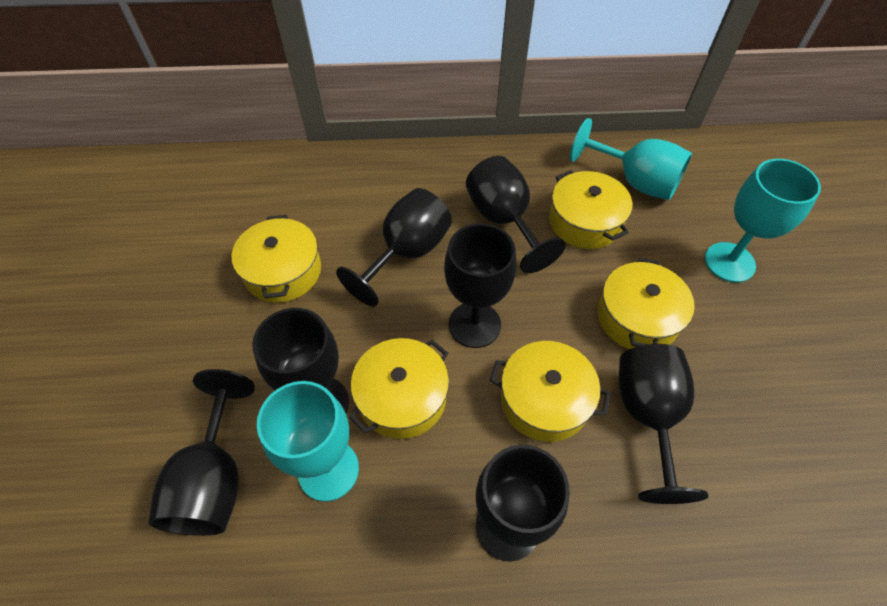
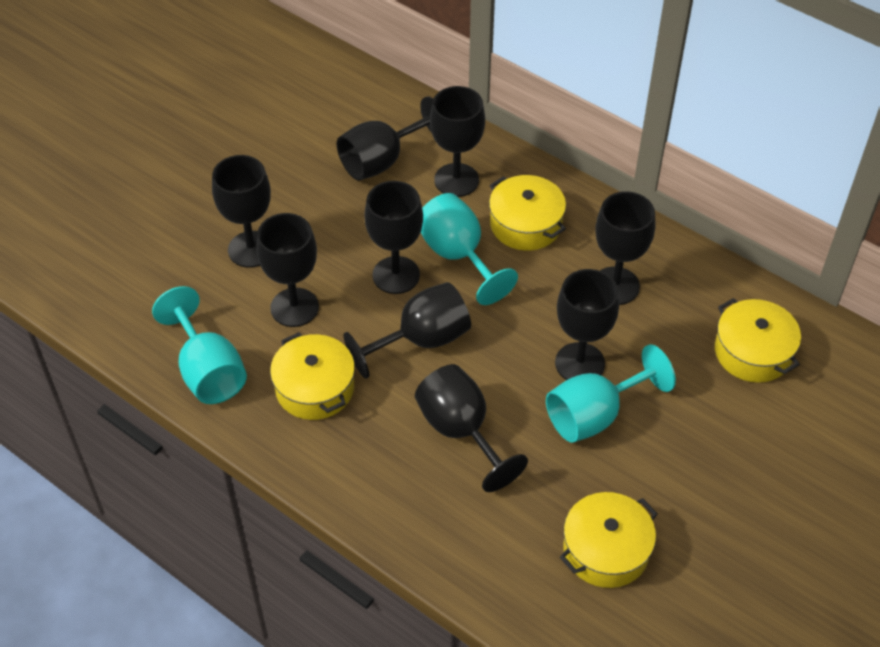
black goblet: 7 -> 9
yellow pot: 5 -> 4

